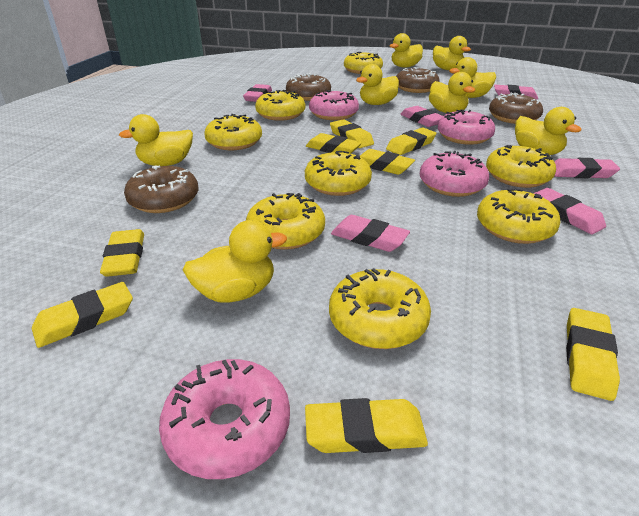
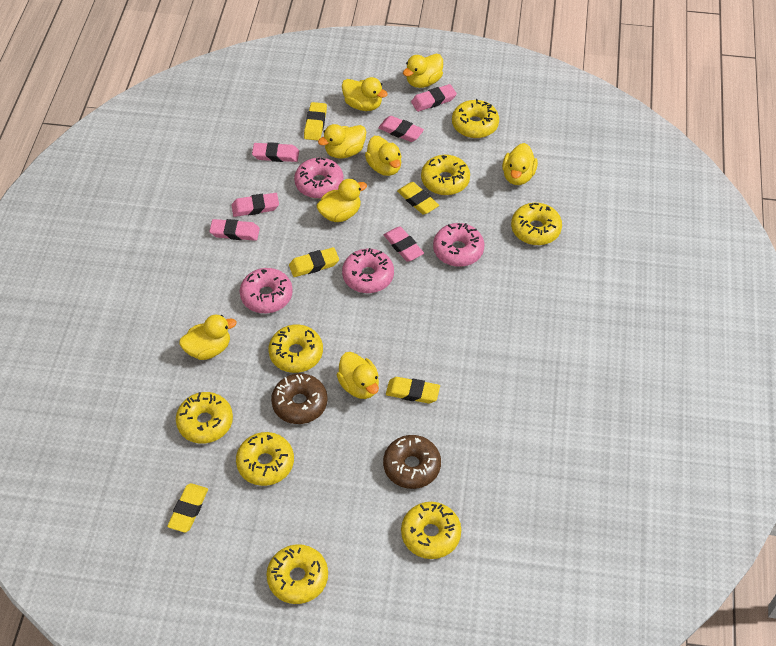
brown donut: 4 -> 2
yellow eraser: 8 -> 5

